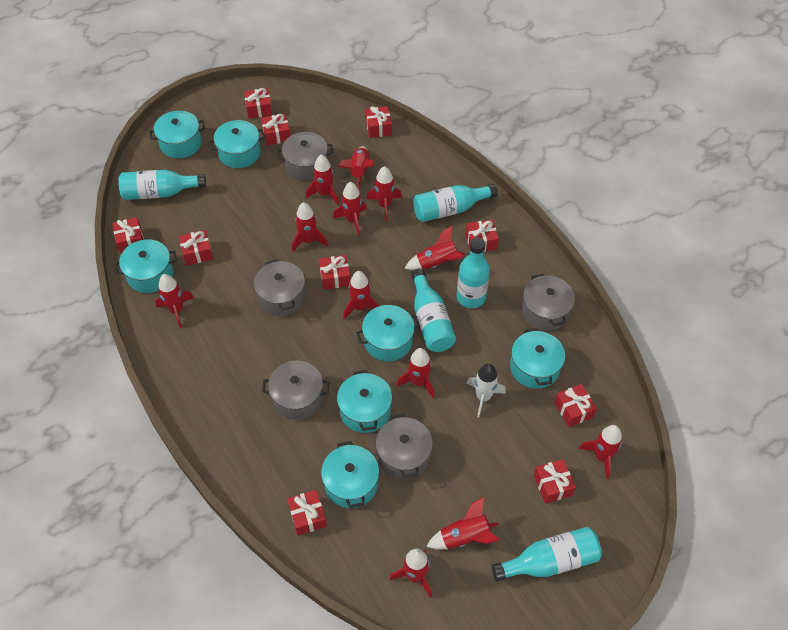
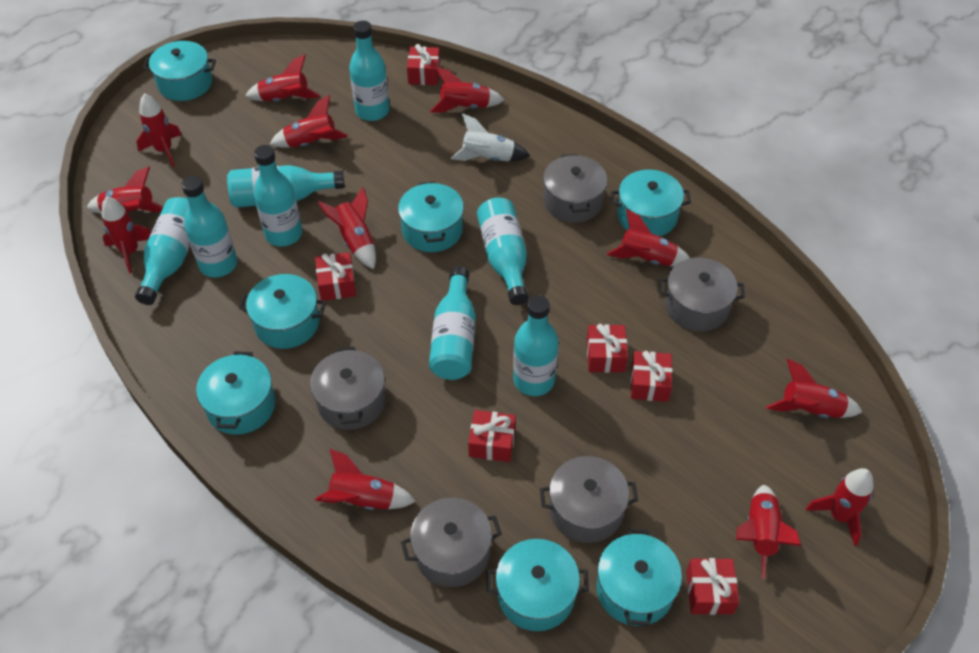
red gift: 10 -> 6
turquoise bottle: 5 -> 8

